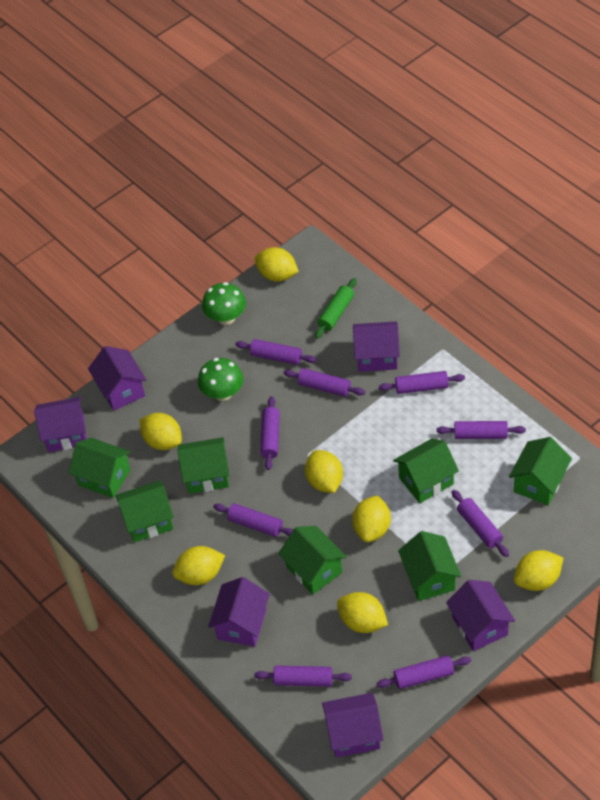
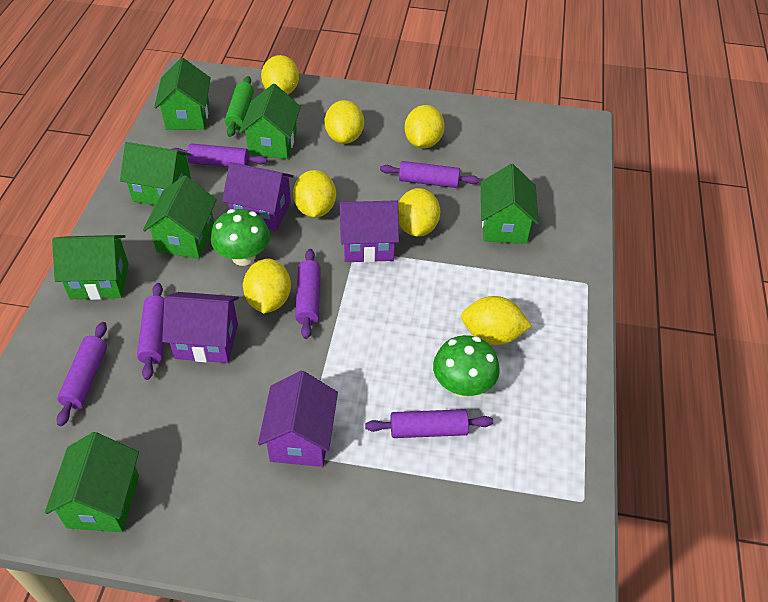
purple house: 6 -> 4
purple rolling pin: 9 -> 6

